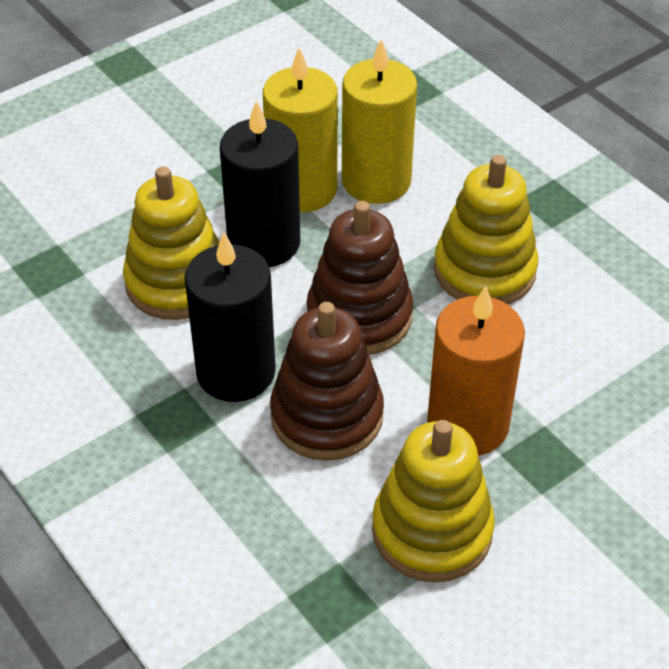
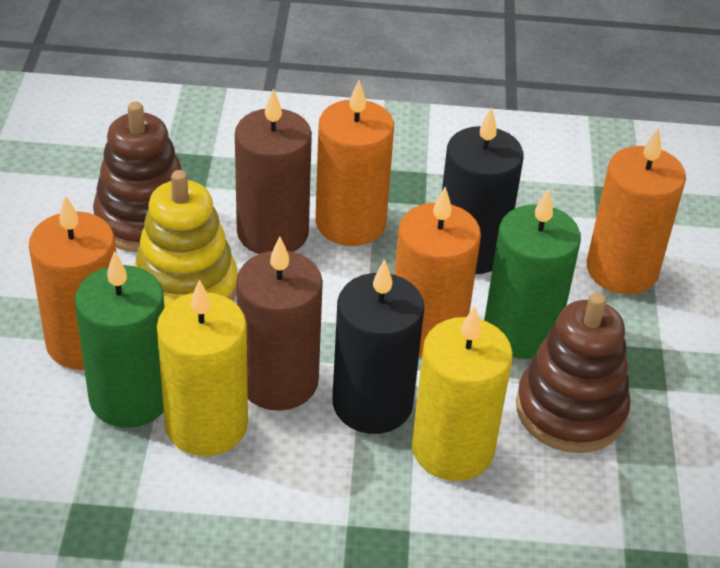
brown candle: 0 -> 2
green candle: 0 -> 2
orange candle: 1 -> 4
yellow stacking toy: 3 -> 1

